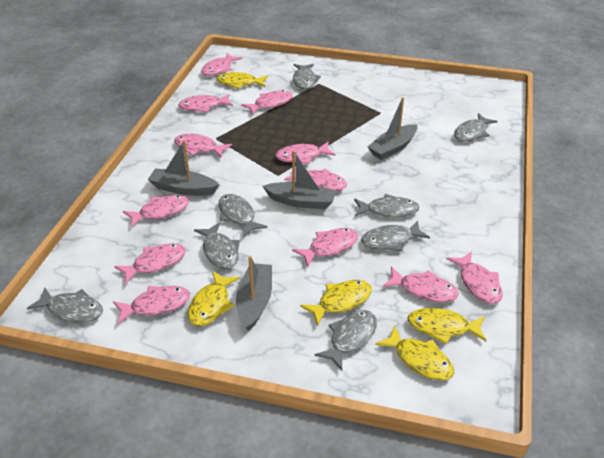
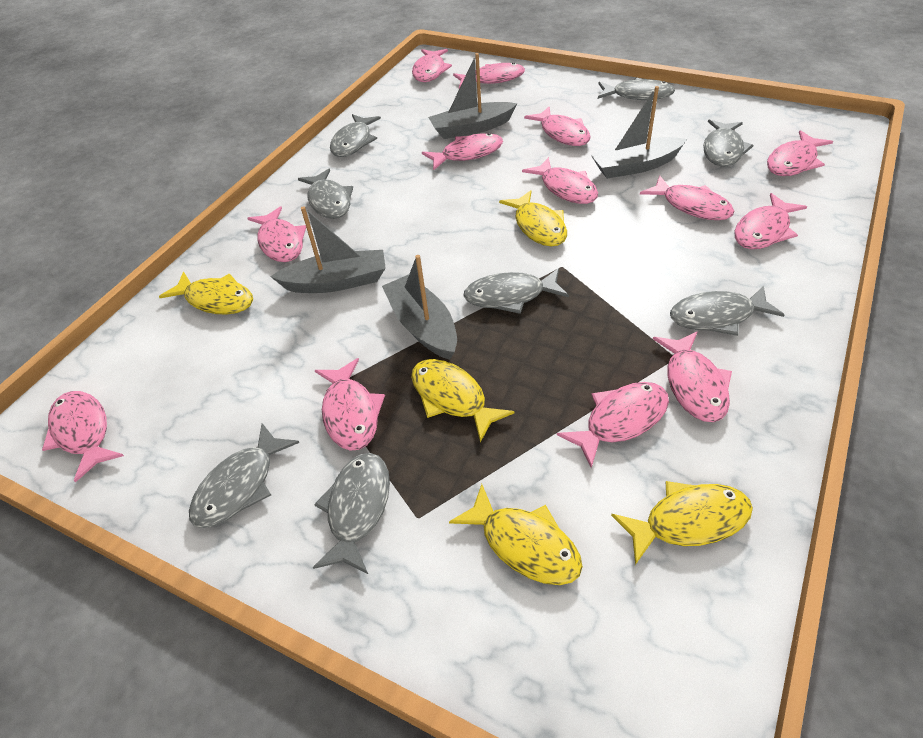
pink fish: 12 -> 13

